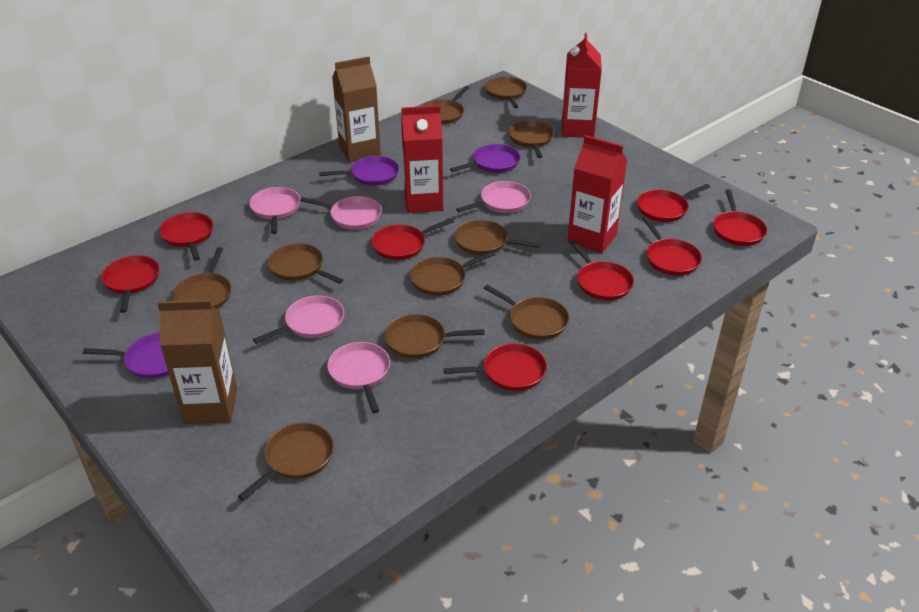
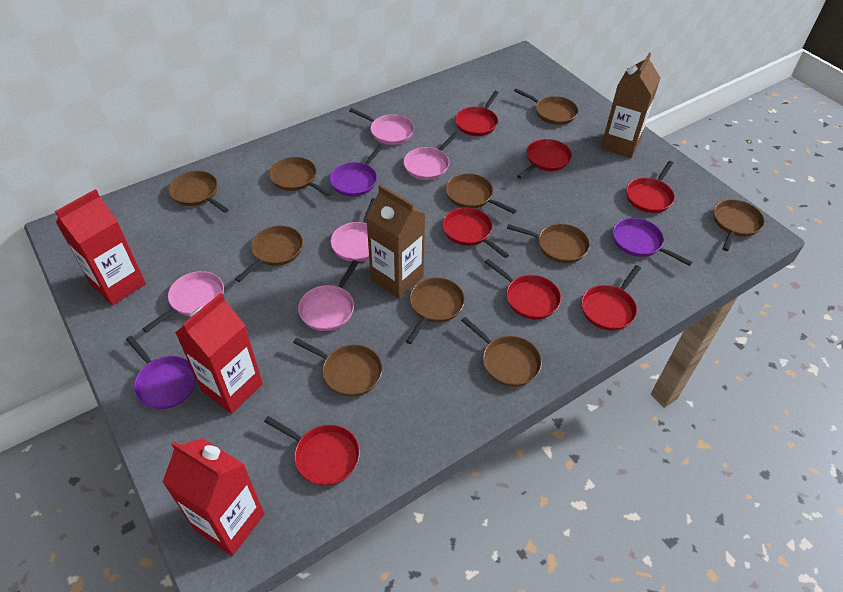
red pan: 8 -> 7

